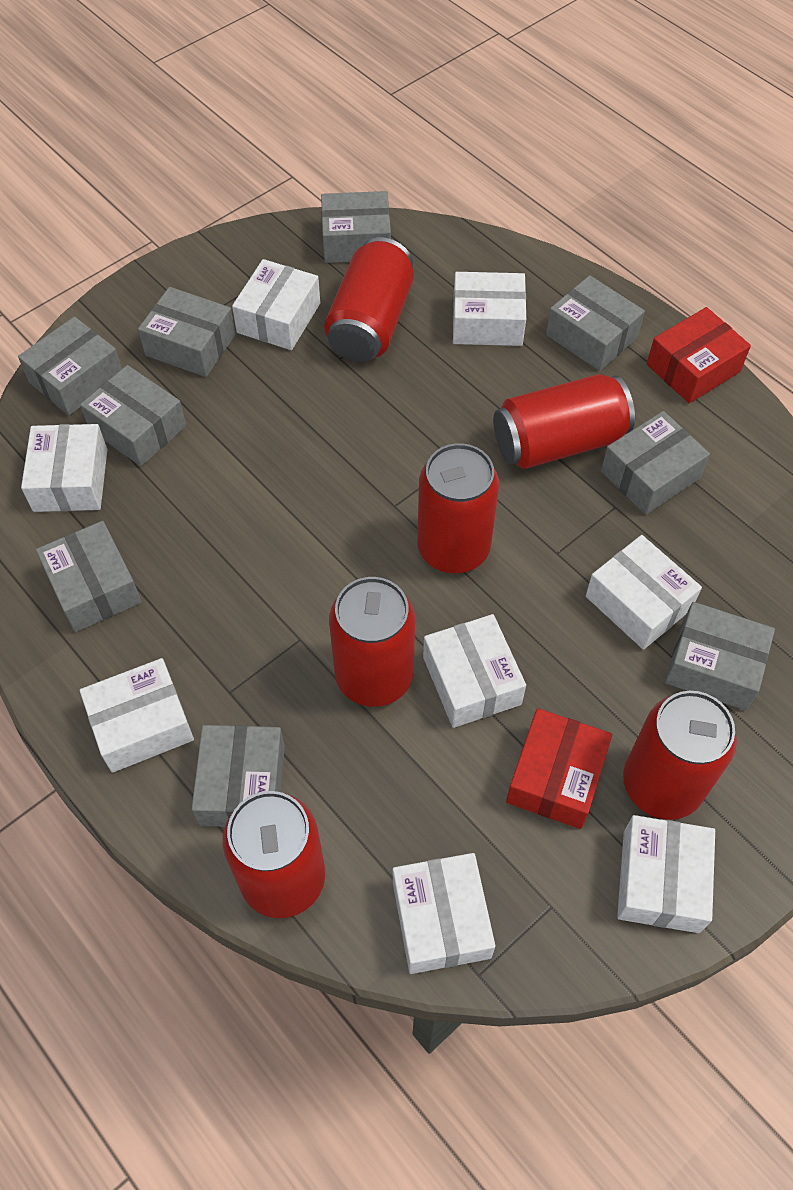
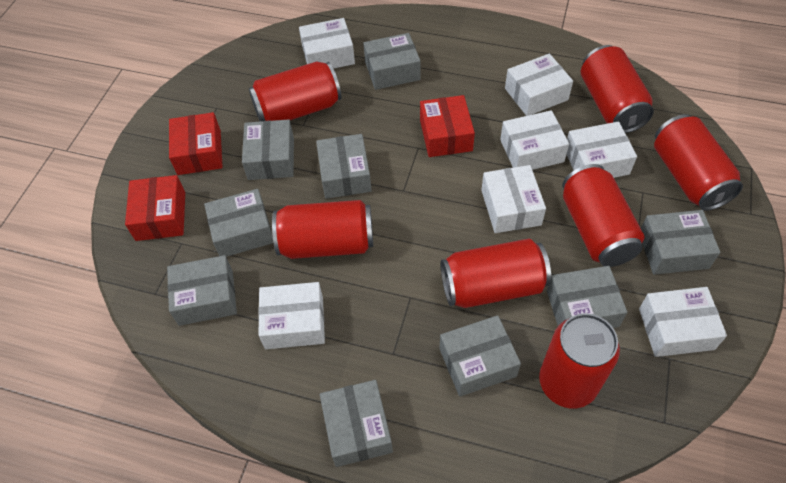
red box: 2 -> 3
red can: 6 -> 7
white box: 8 -> 7

